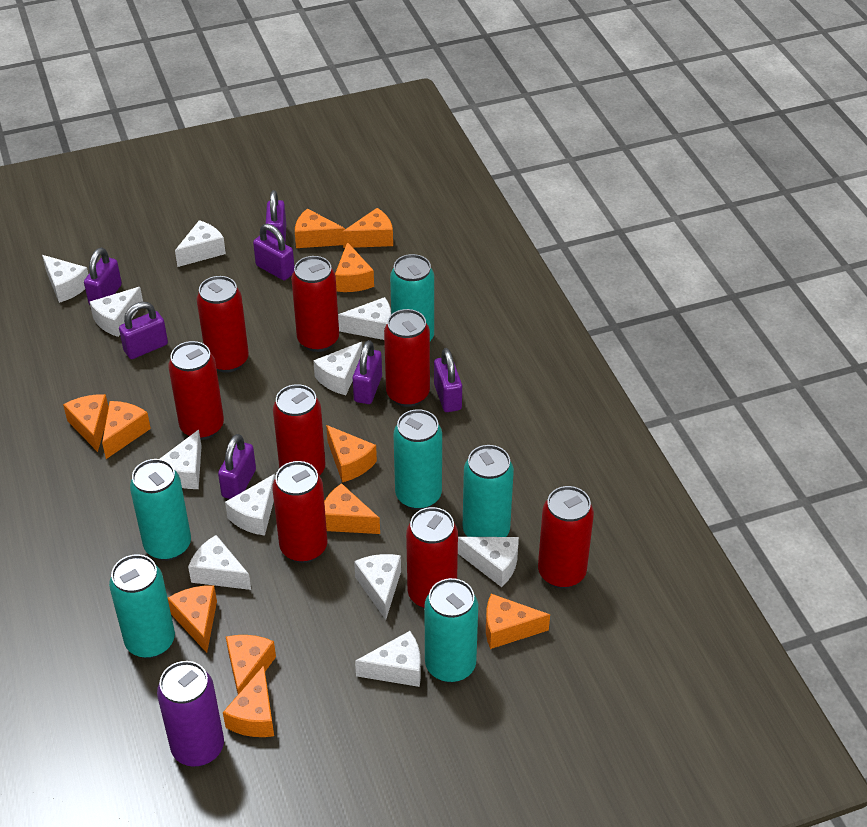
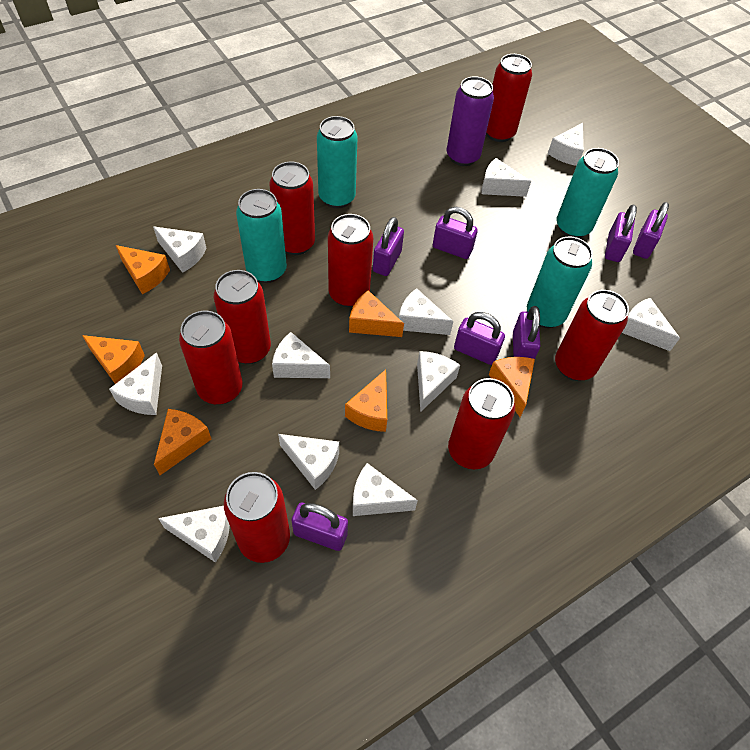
orange cheese: 11 -> 6
turquoise can: 6 -> 4

